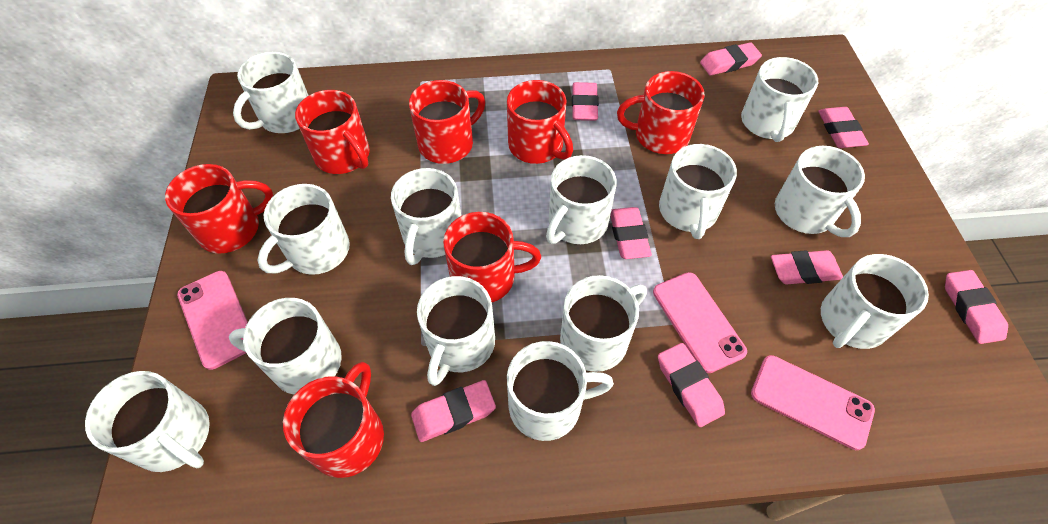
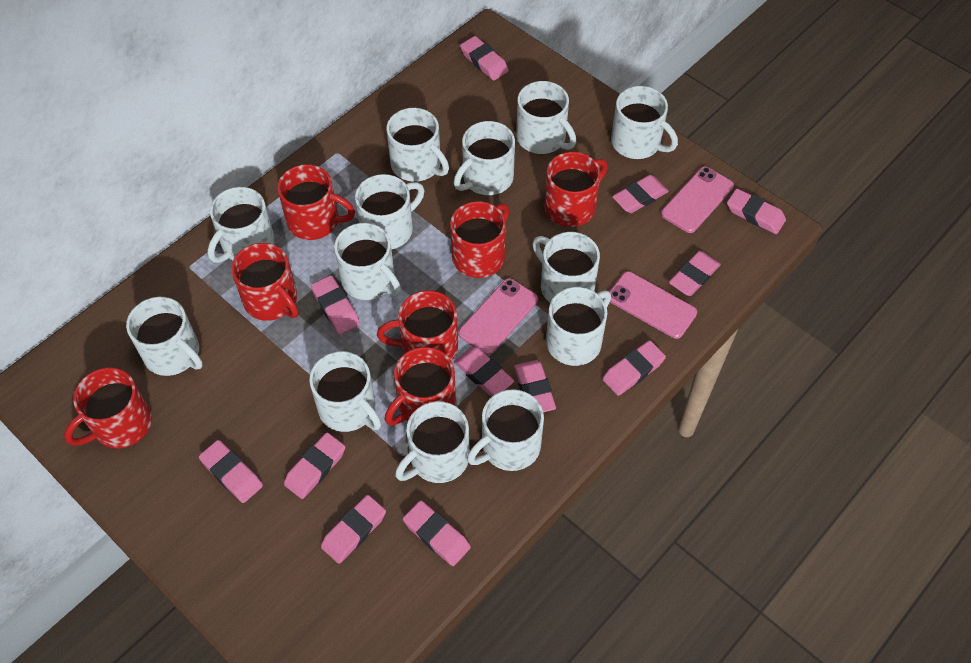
pink eraser: 8 -> 12

